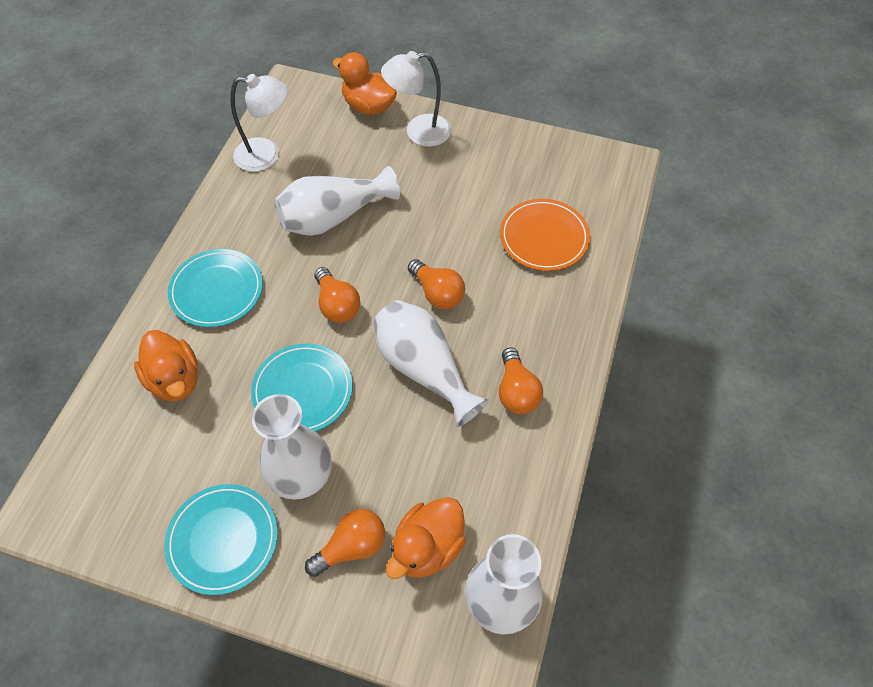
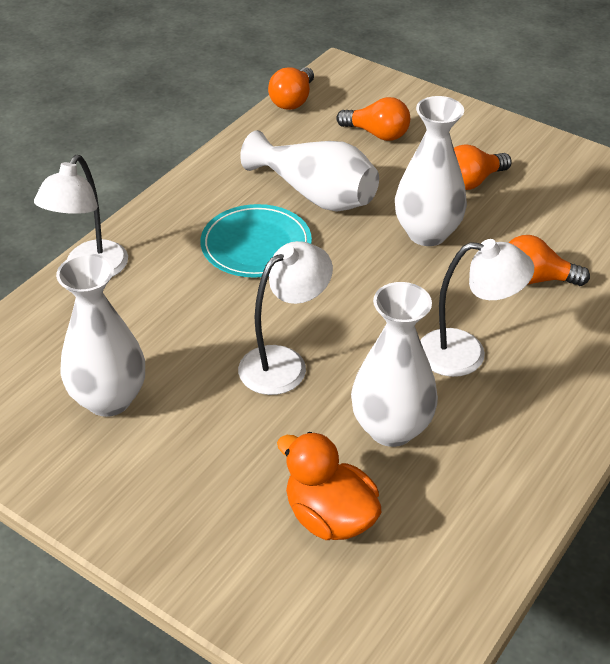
orange duck: 3 -> 1
orange plate: 1 -> 0
turquoise plate: 3 -> 1
white lamp: 2 -> 3

